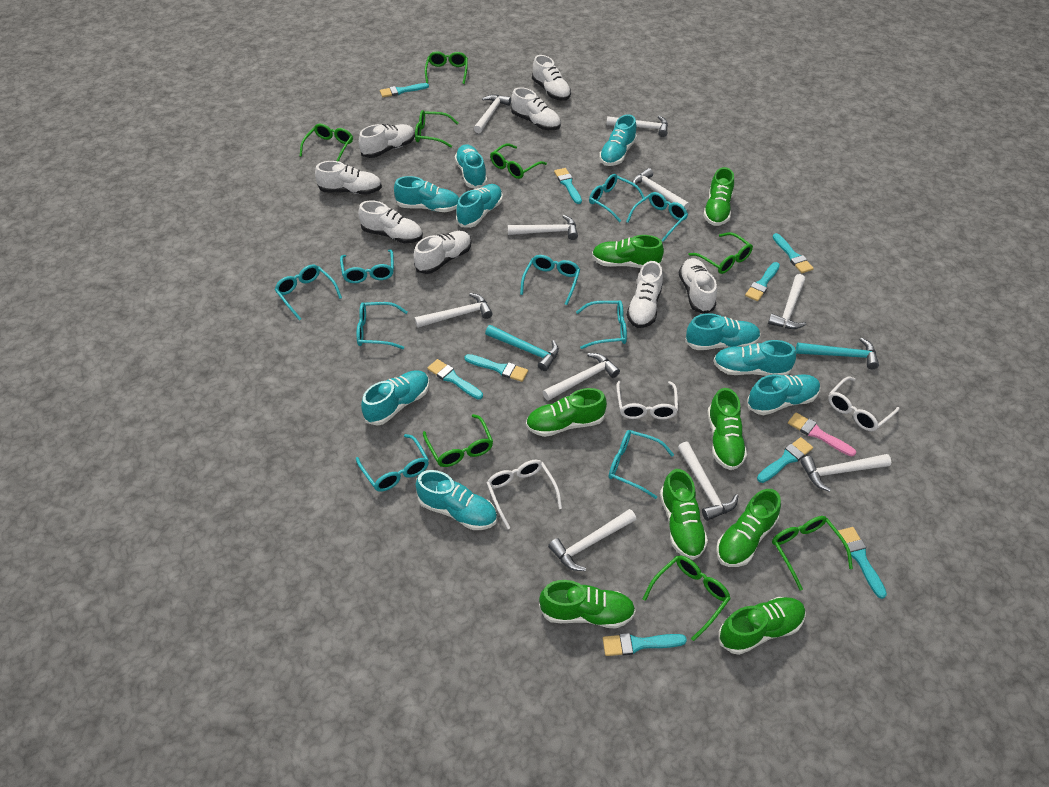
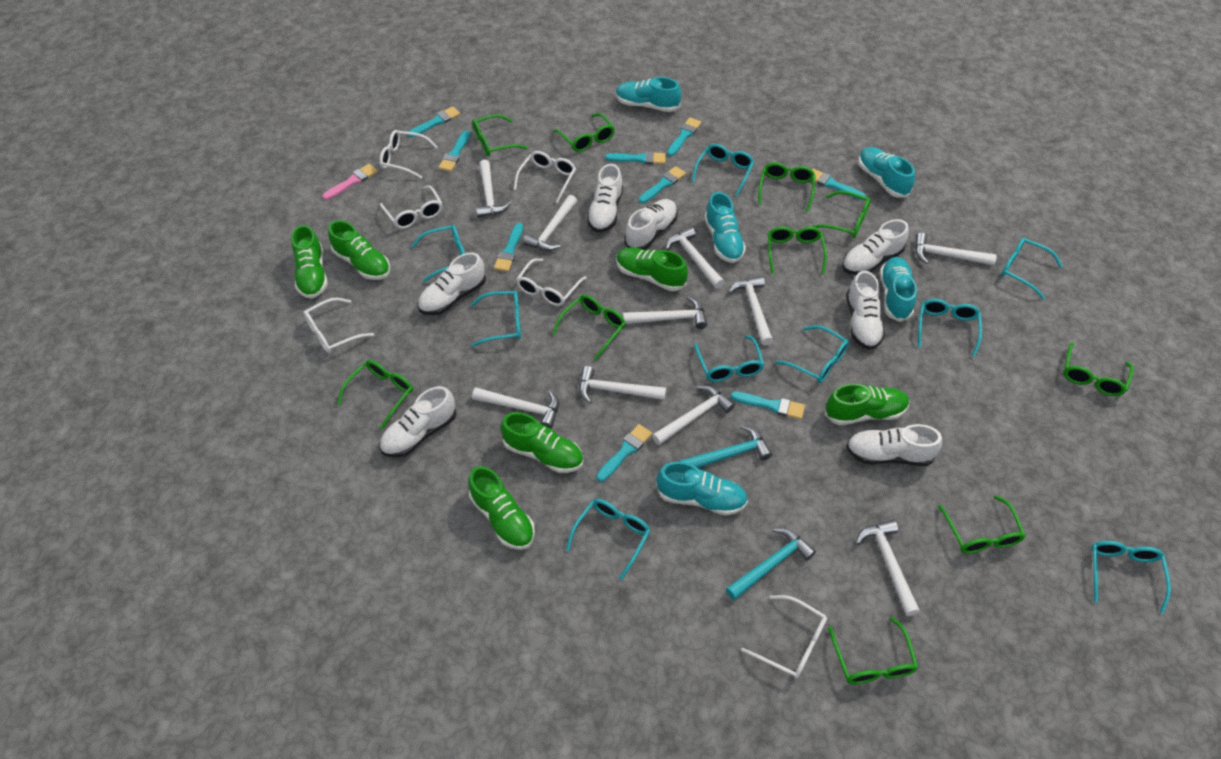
green glasses: 8 -> 10
green shoe: 8 -> 6
turquoise shoe: 9 -> 5
white glasses: 3 -> 6
white shoe: 8 -> 7

